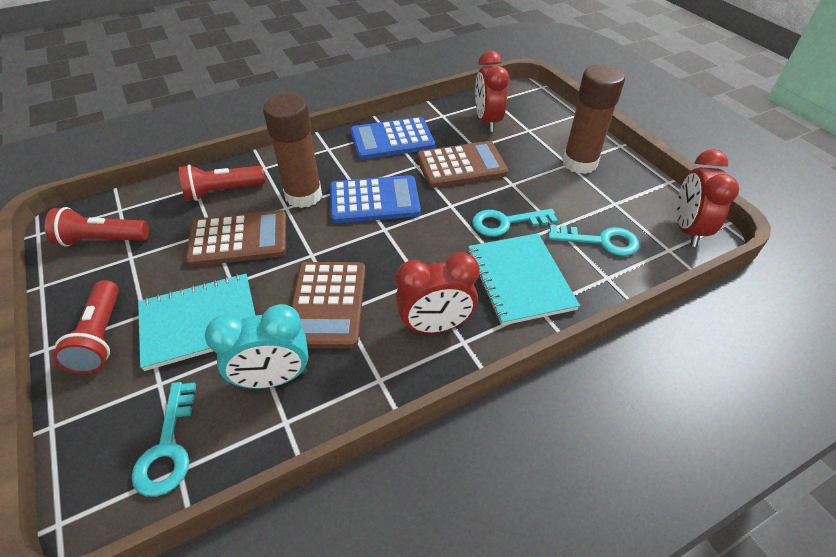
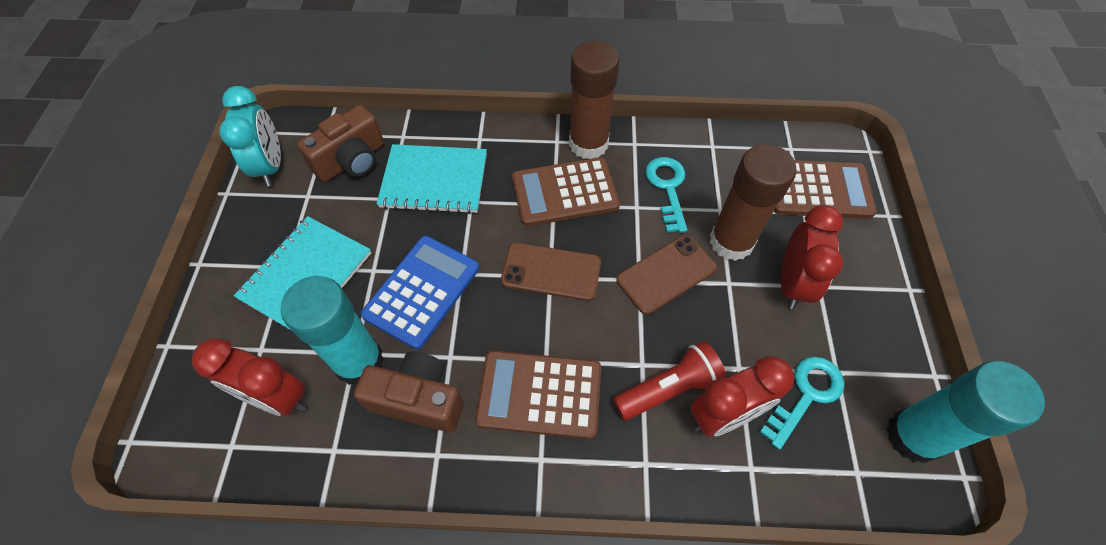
blue calculator: 2 -> 1
brown camera: 0 -> 2
brown phone: 0 -> 2
red flashlight: 3 -> 1
turquoise glue stick: 0 -> 2
turquoise key: 3 -> 2

